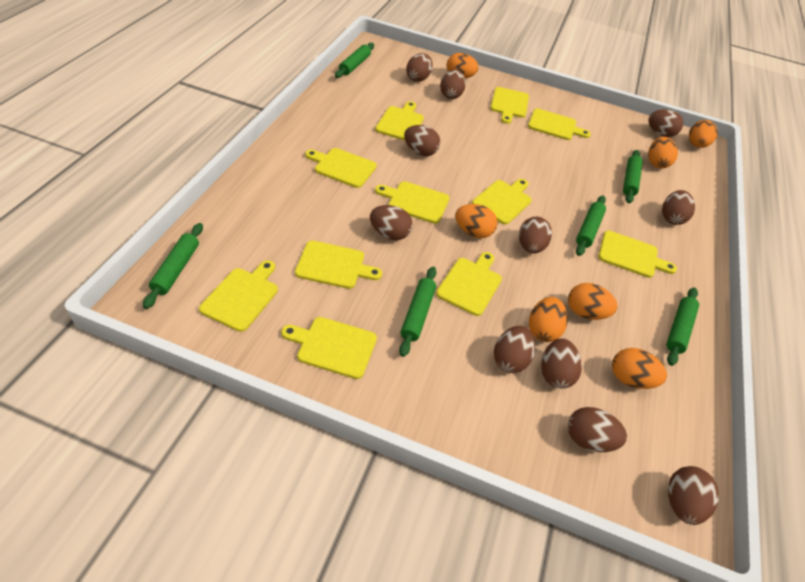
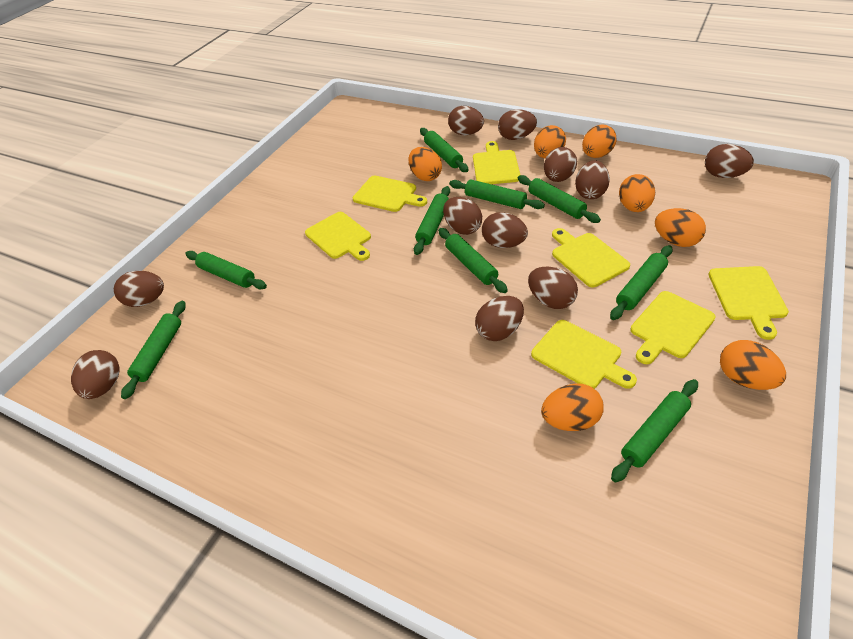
green rolling pin: 6 -> 9
yellow cutting board: 11 -> 7

